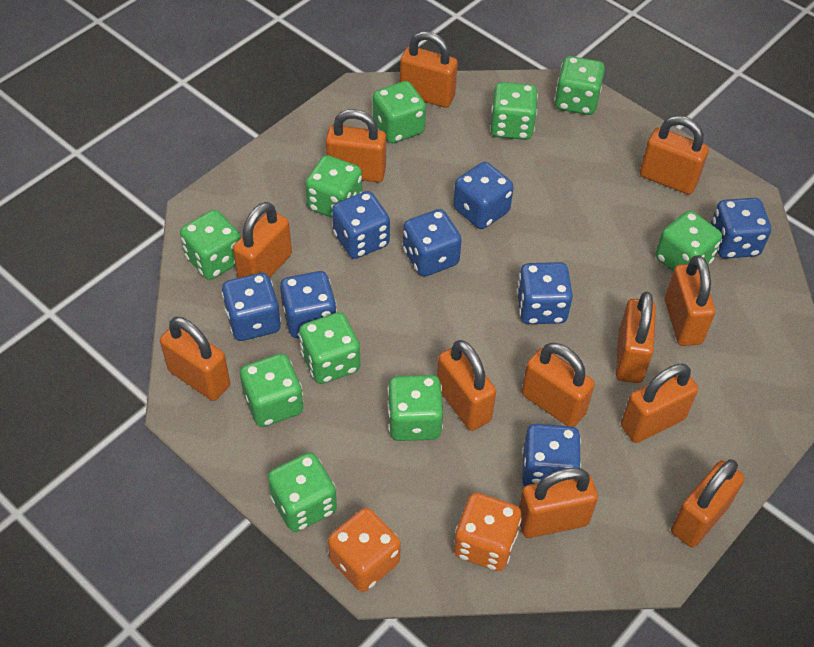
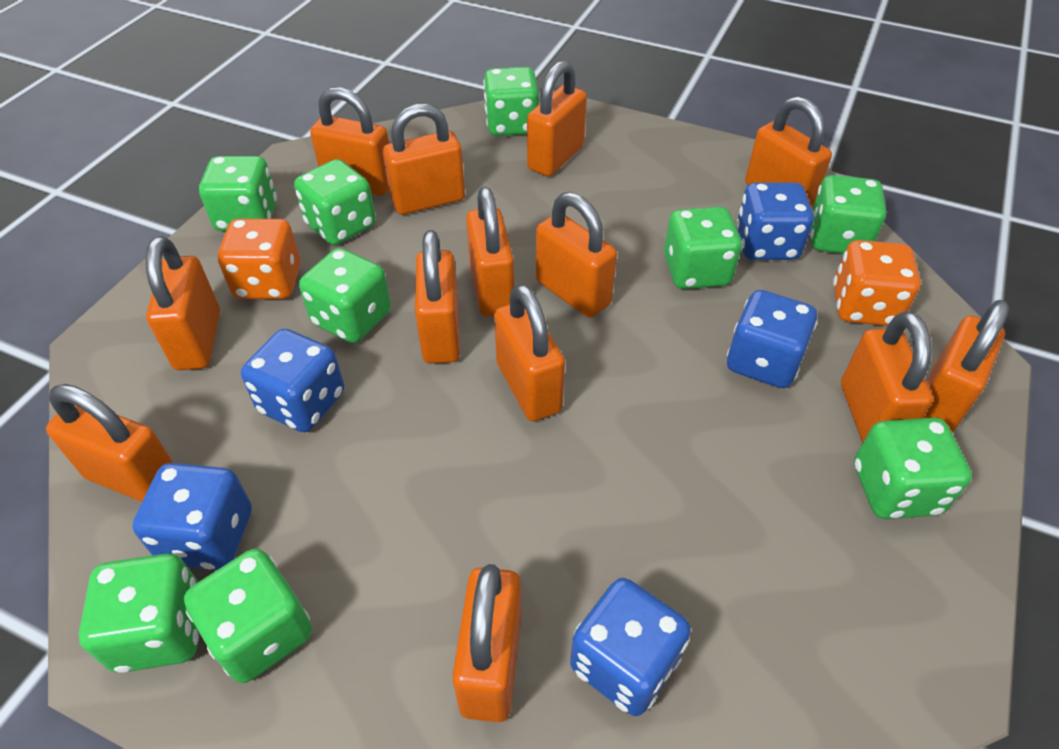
blue dice: 8 -> 5
green dice: 10 -> 9
orange padlock: 12 -> 13

